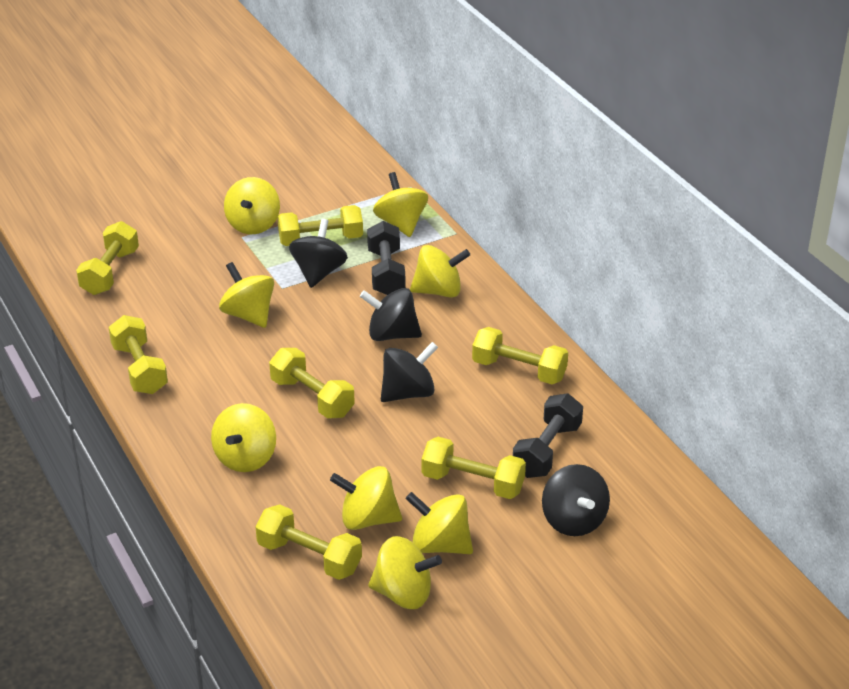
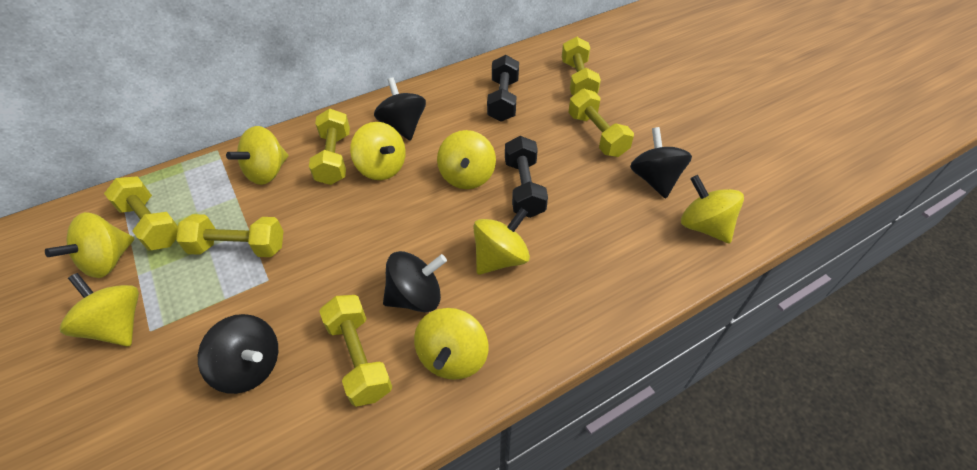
yellow dumbbell: 7 -> 6

